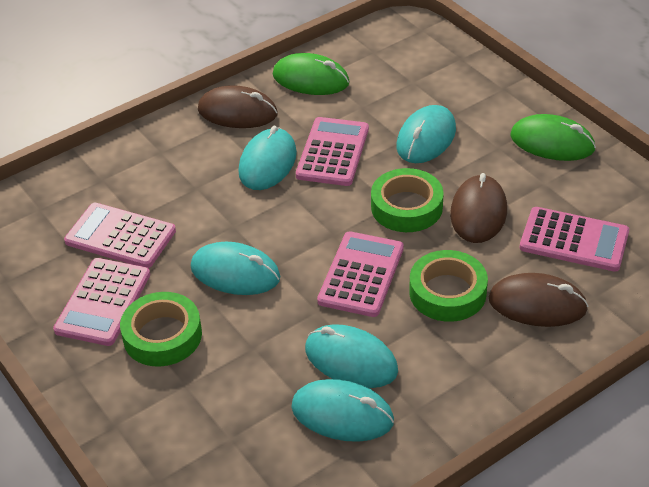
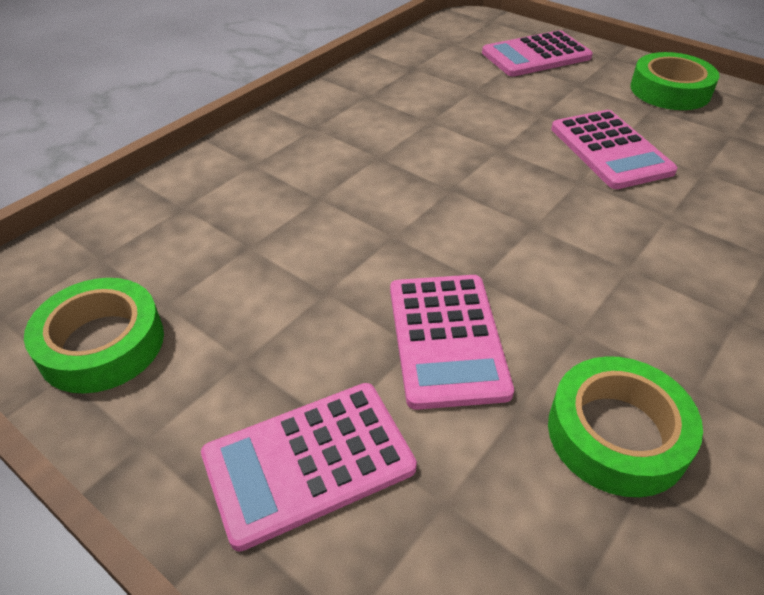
brown mouse: 3 -> 0
green mouse: 2 -> 0
pink calculator: 5 -> 4
turquoise mouse: 5 -> 0

